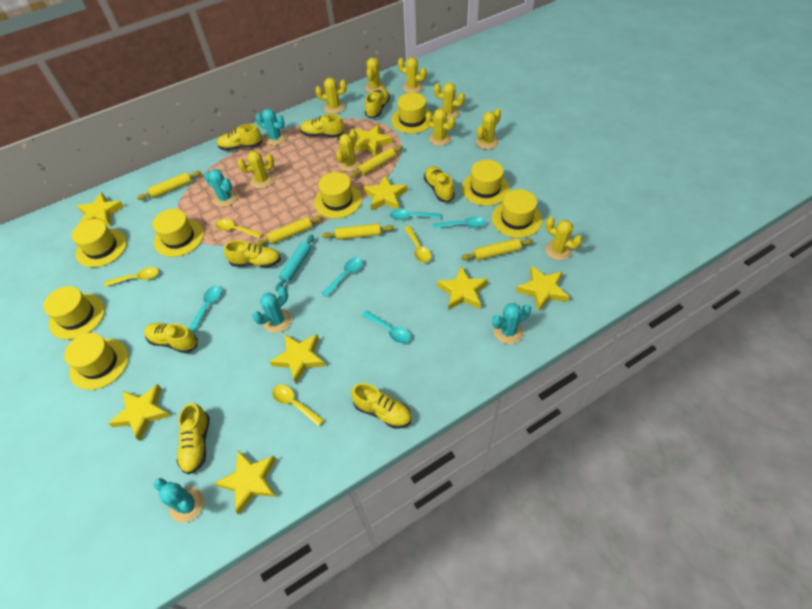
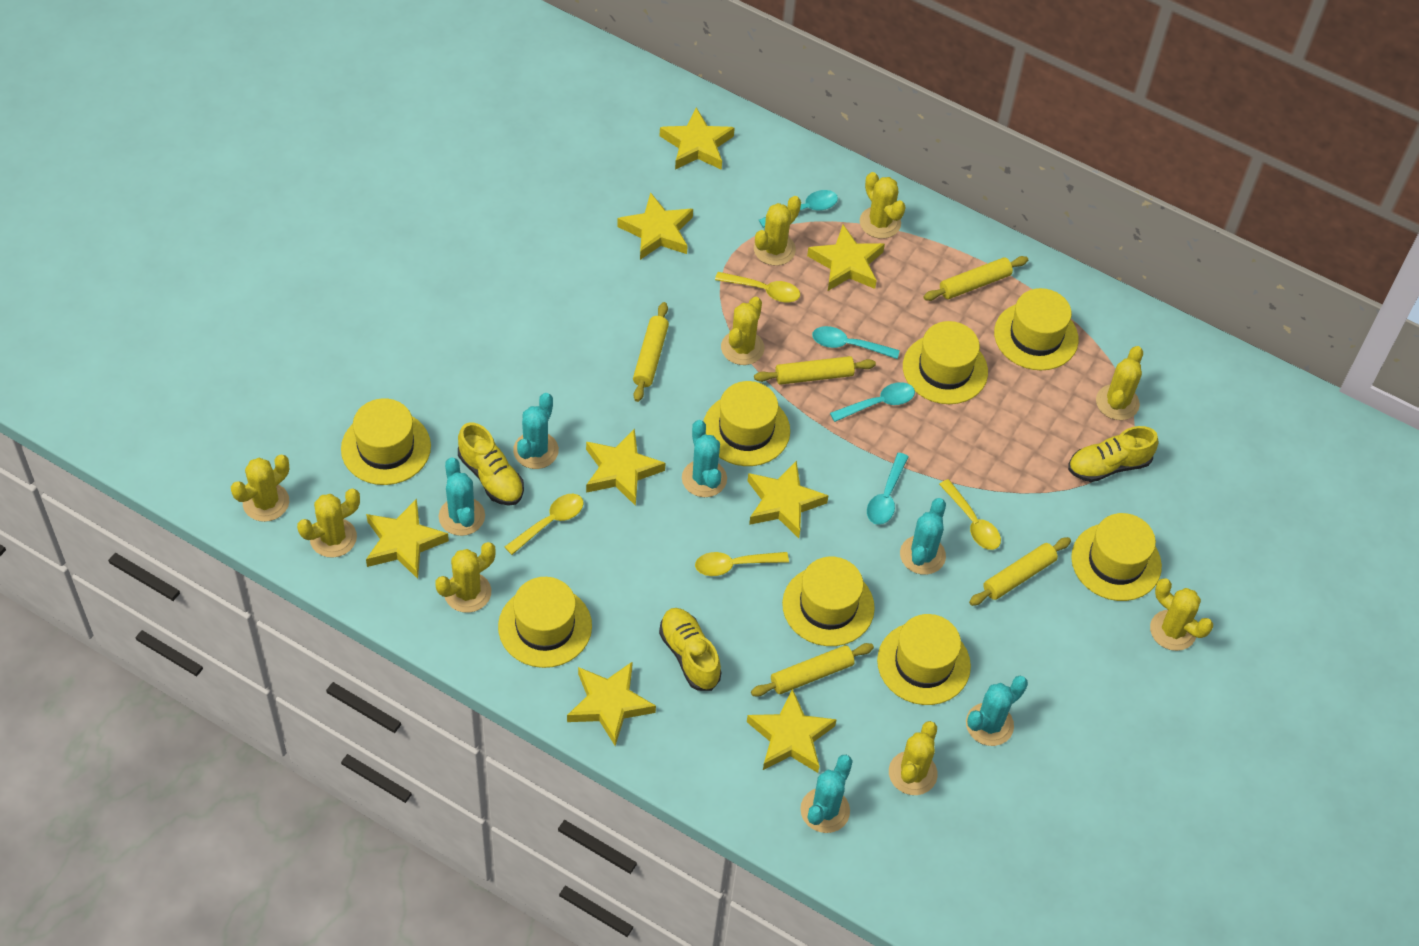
turquoise cactus: 5 -> 6
turquoise rolling pin: 1 -> 0
turquoise spoon: 5 -> 4
yellow shoe: 8 -> 3

